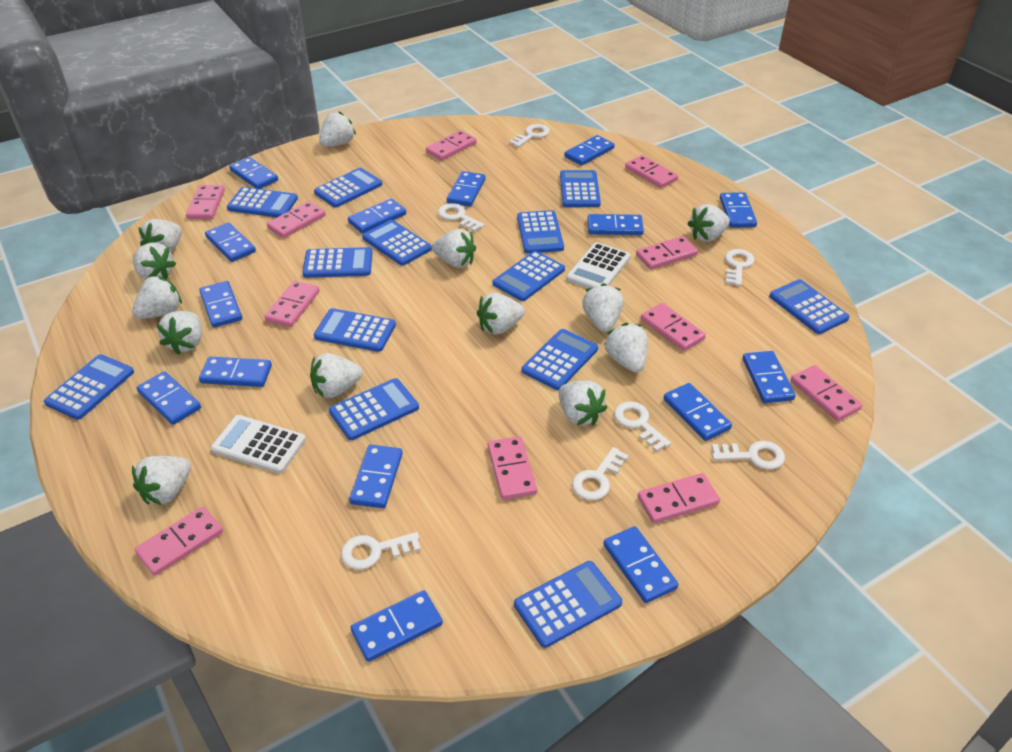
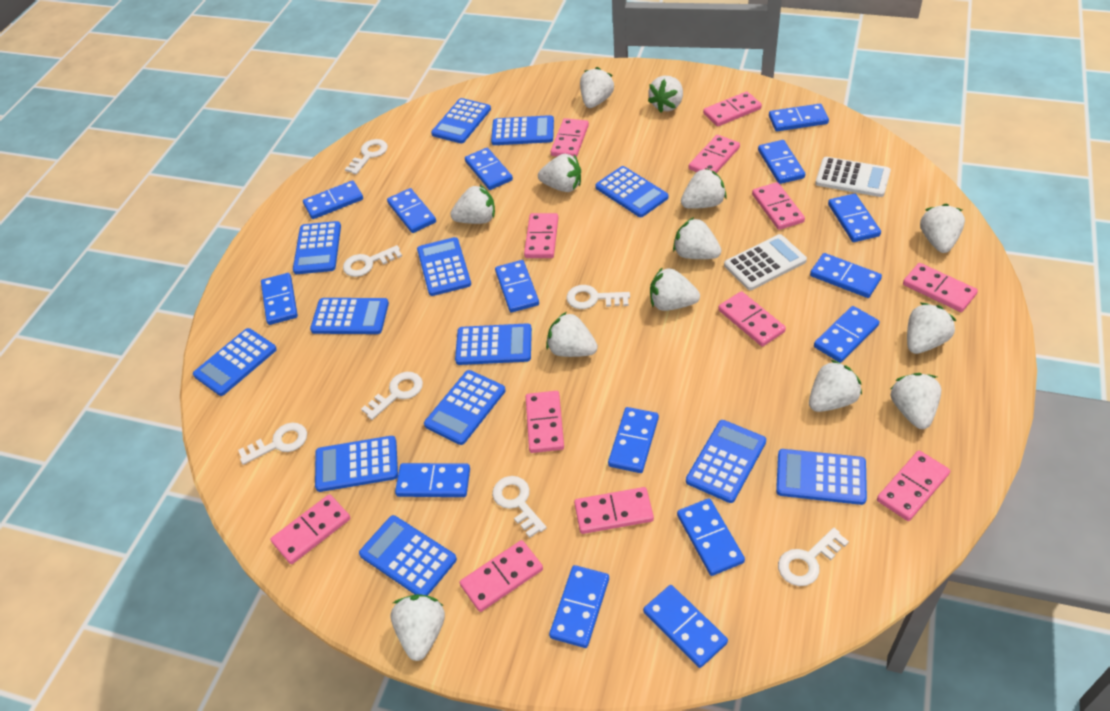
pink domino: 11 -> 12

